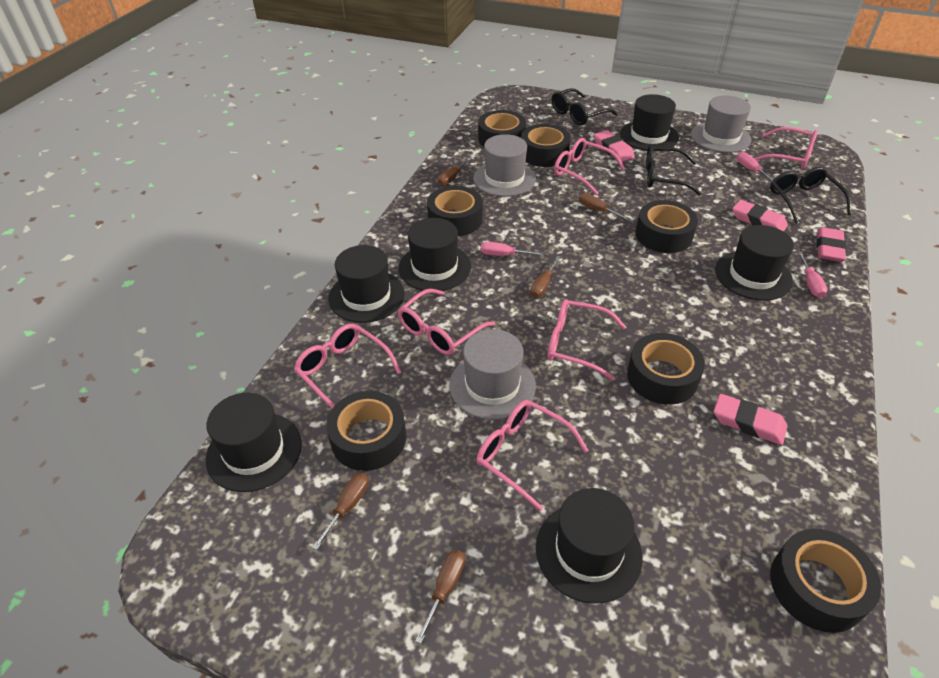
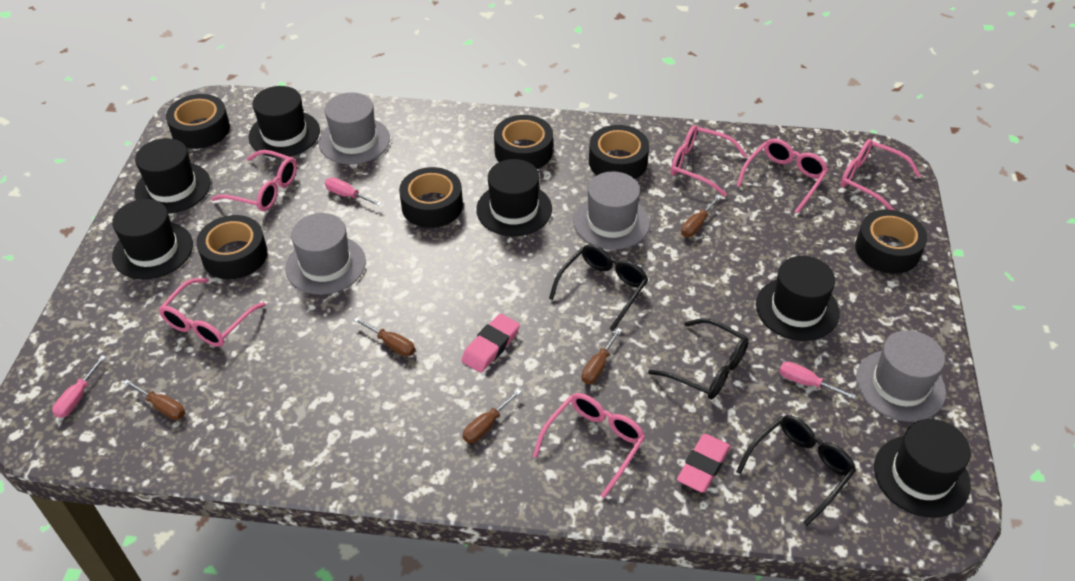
black tape: 7 -> 6
grey hat: 3 -> 4
pink eraser: 4 -> 2

